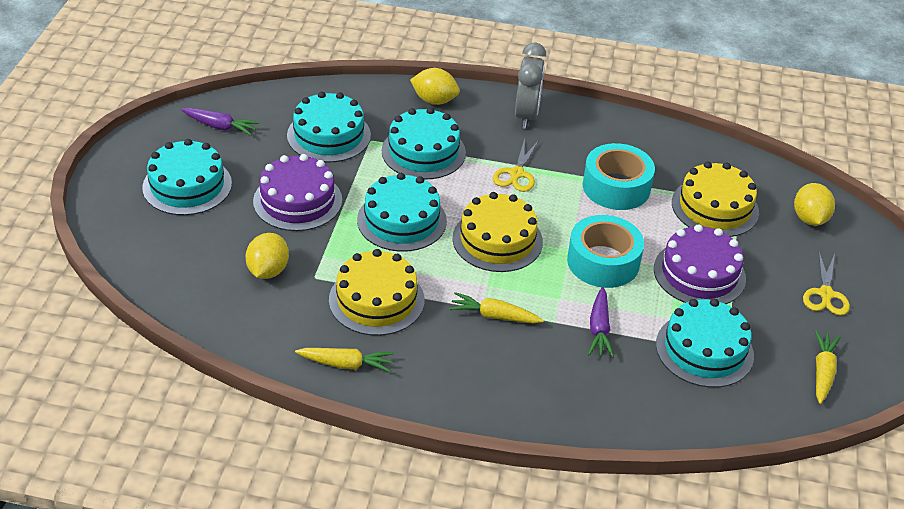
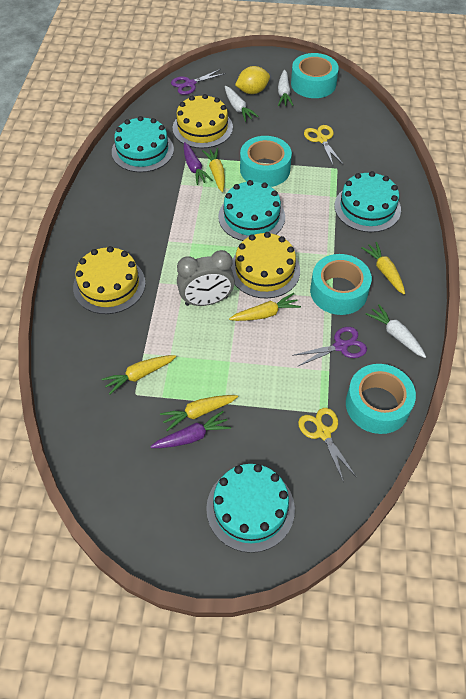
purple cake: 2 -> 0
purple scissors: 0 -> 2
turquoise cake: 5 -> 4
turquoise tape: 2 -> 4
white carrot: 0 -> 3
yellow carrot: 3 -> 5
yellow lemon: 3 -> 1

